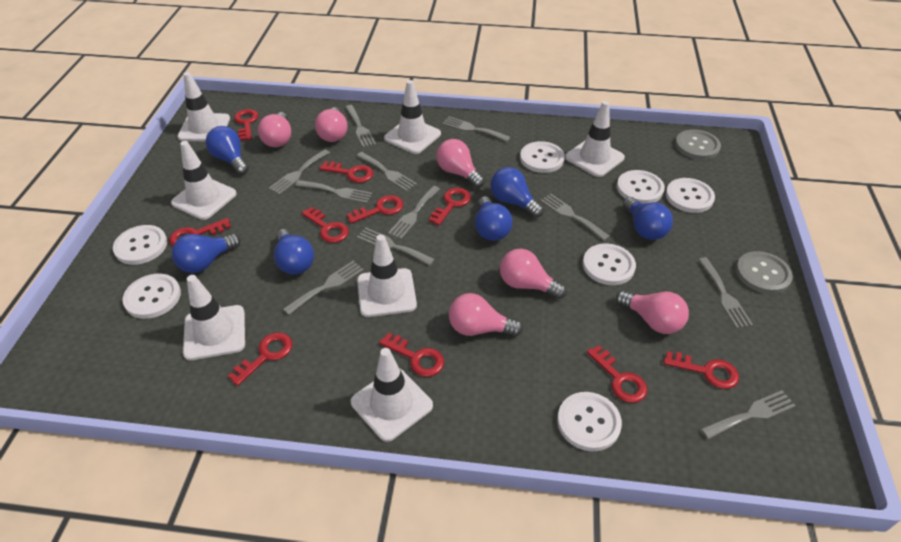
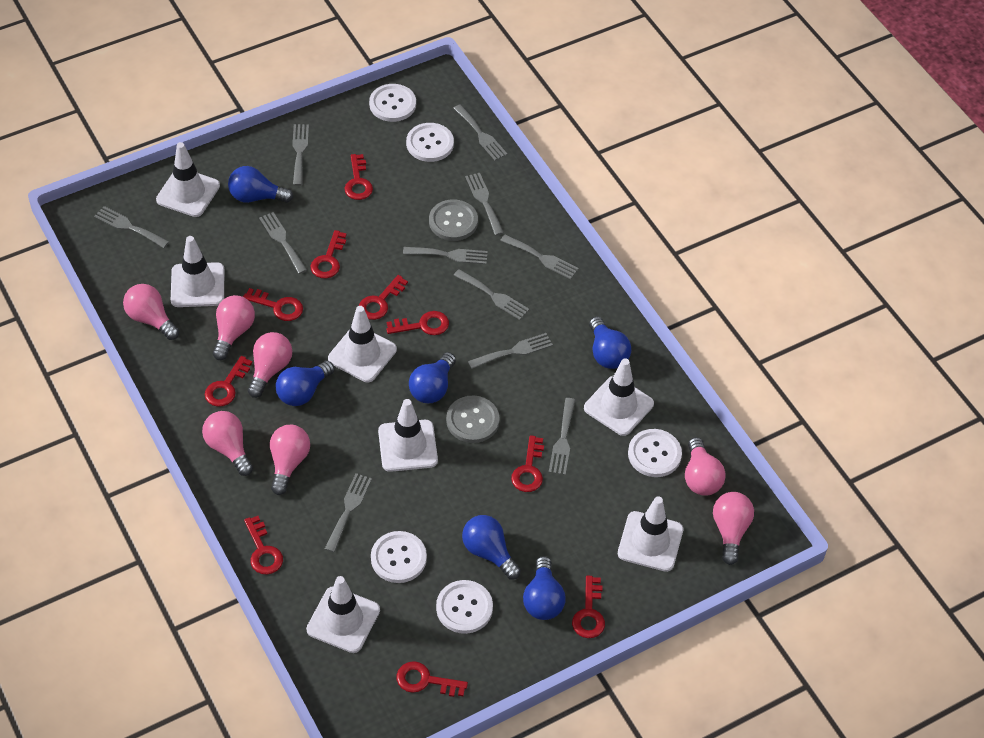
pink light bulb: 6 -> 7
white button: 7 -> 5

